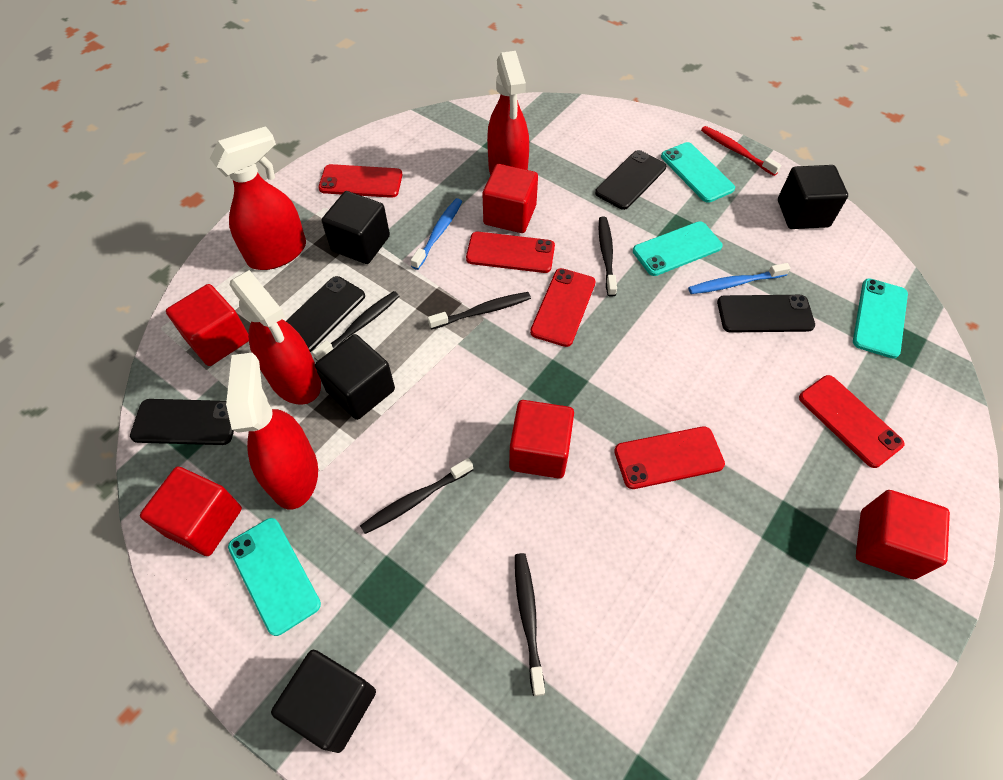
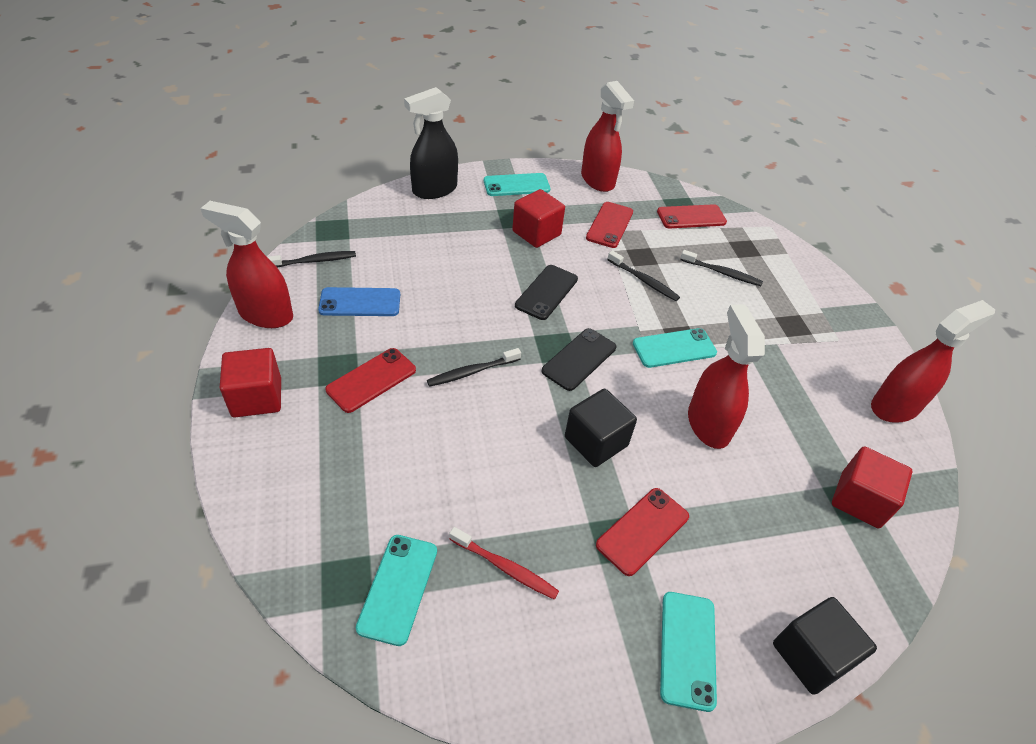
black cube: 4 -> 2
black phone: 4 -> 2
black spray bottle: 0 -> 1
black toothbrush: 5 -> 4
blue phone: 0 -> 1
blue toothbrush: 2 -> 0
red cube: 5 -> 3
red phone: 5 -> 4

